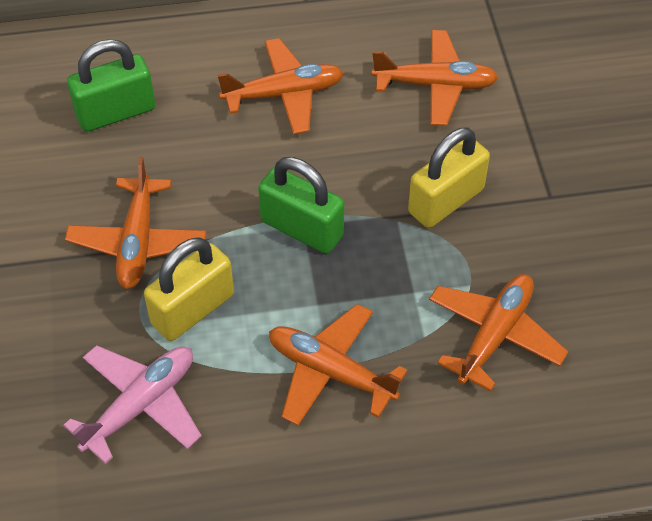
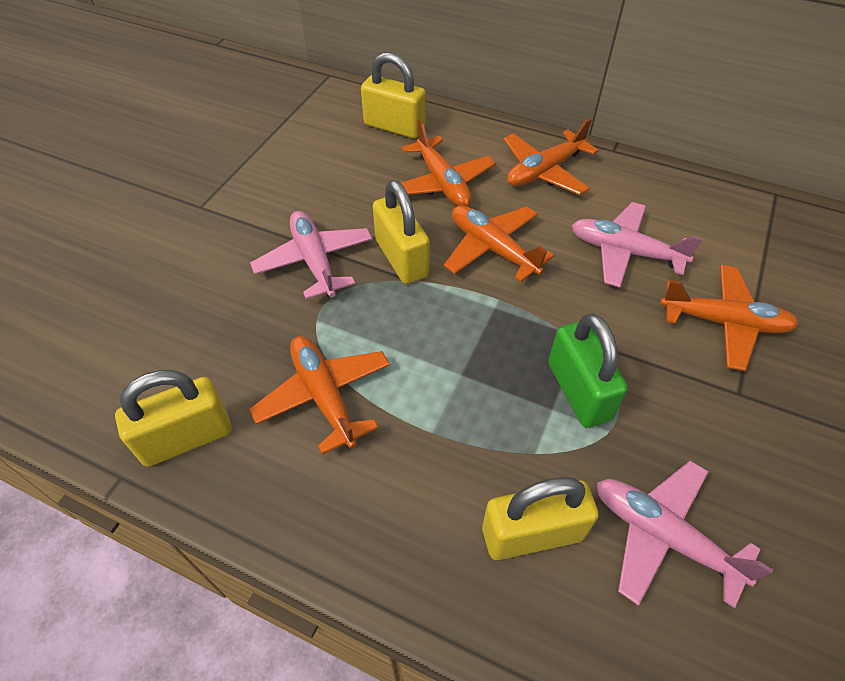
green padlock: 2 -> 1
pink plane: 1 -> 3
yellow padlock: 2 -> 4

